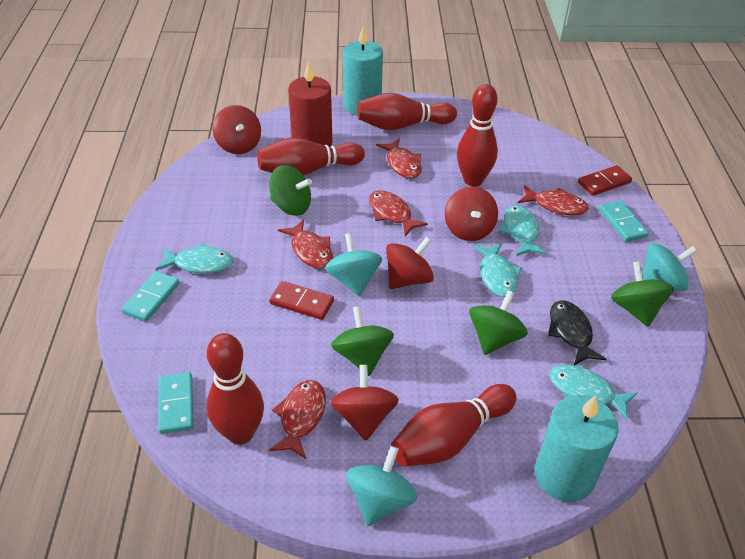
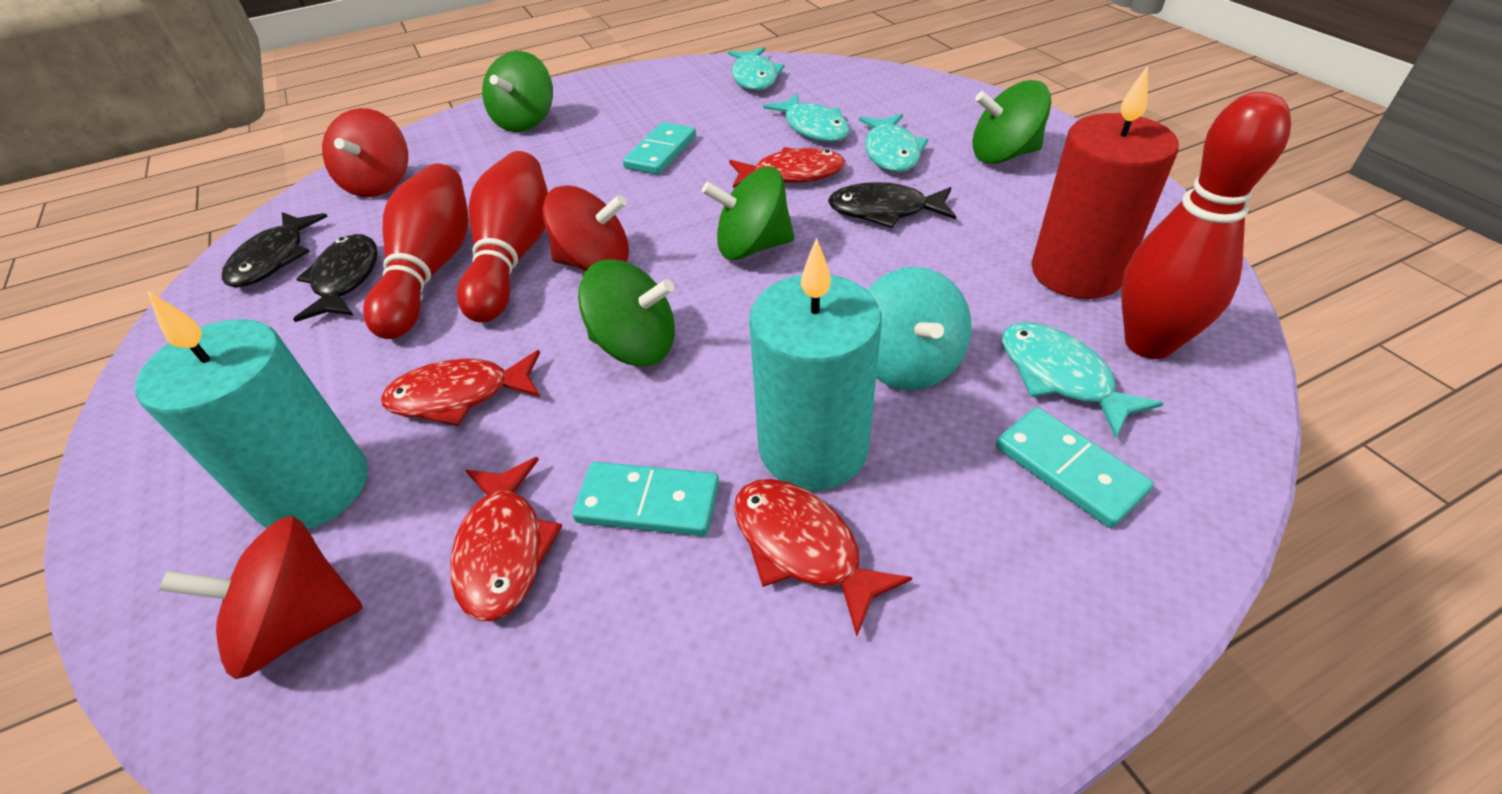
black fish: 1 -> 3
red bowling pin: 5 -> 3
red domino: 2 -> 0
red fish: 5 -> 4
red spinning top: 4 -> 3
turquoise spinning top: 3 -> 1

